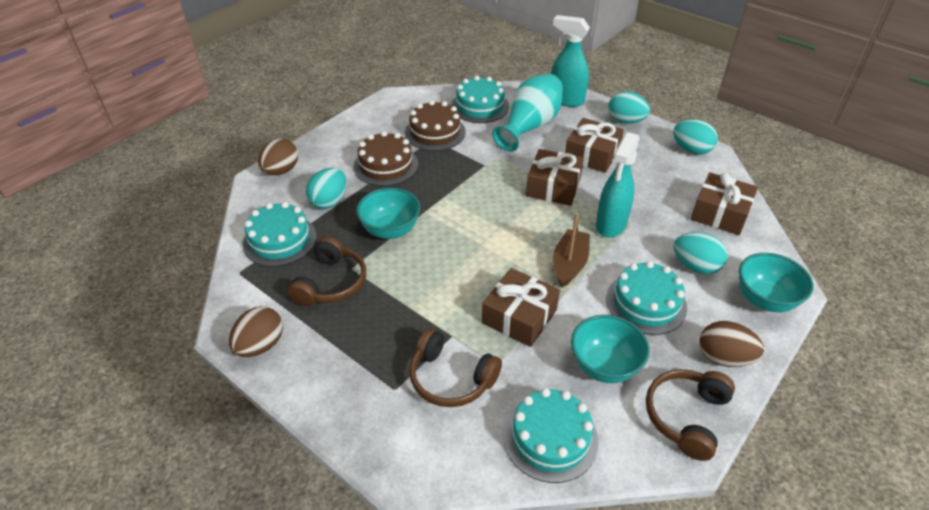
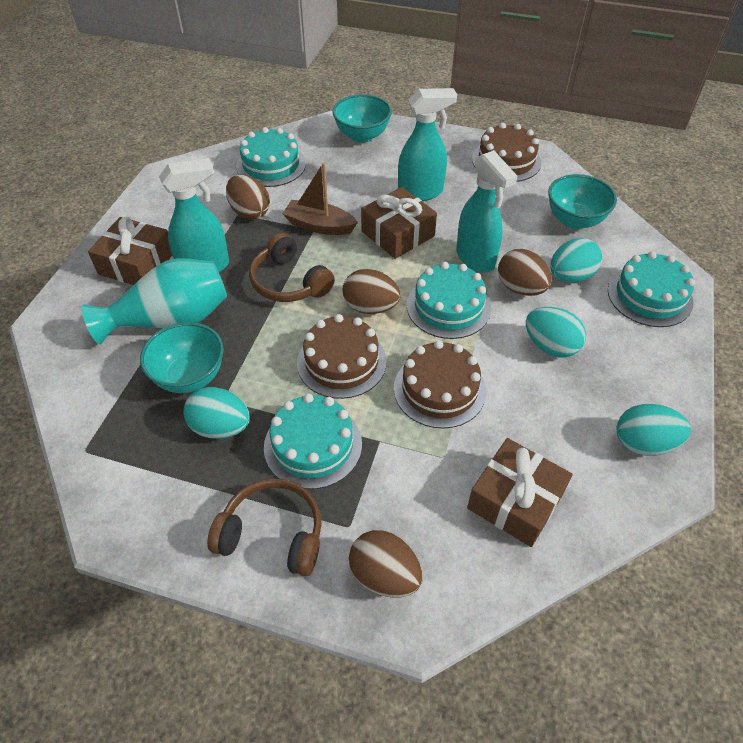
brown cake: 2 -> 3
brown egg: 3 -> 4
brown gift: 4 -> 3
brown headphones: 3 -> 2
turquoise spray bottle: 2 -> 3

